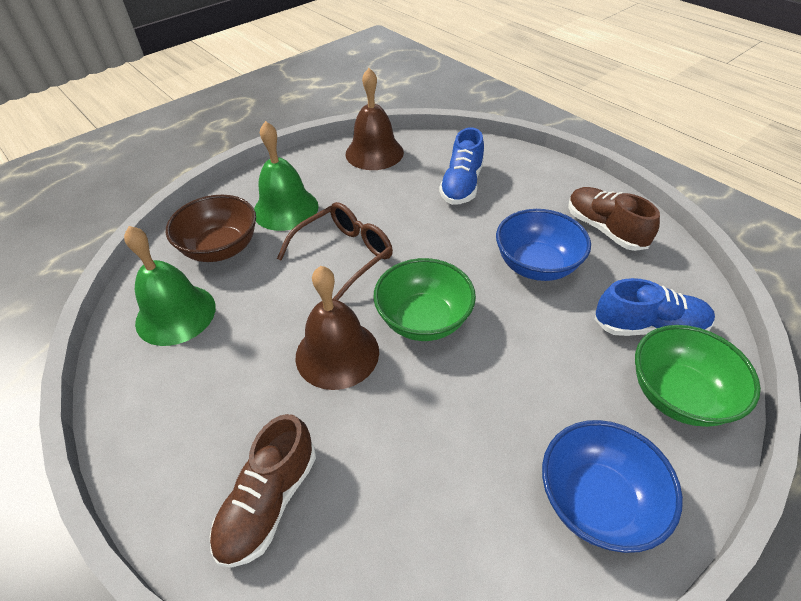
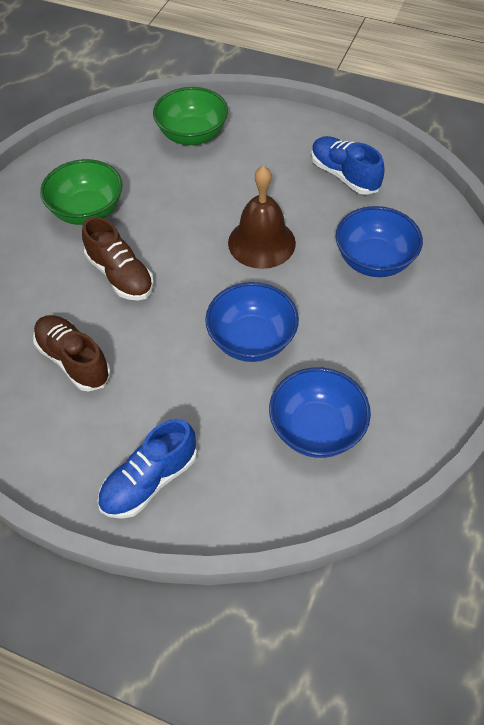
blue bowl: 2 -> 3
brown bell: 2 -> 1
brown bowl: 1 -> 0
brown glasses: 1 -> 0
green bell: 2 -> 0

